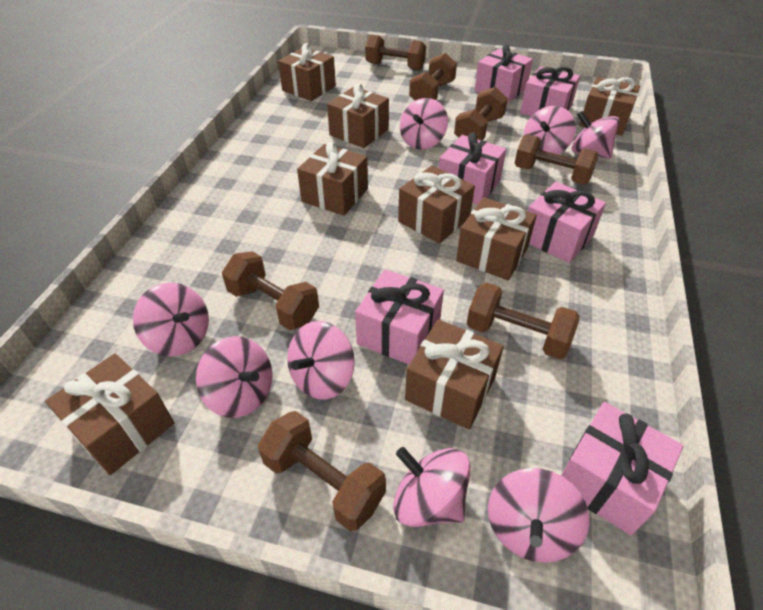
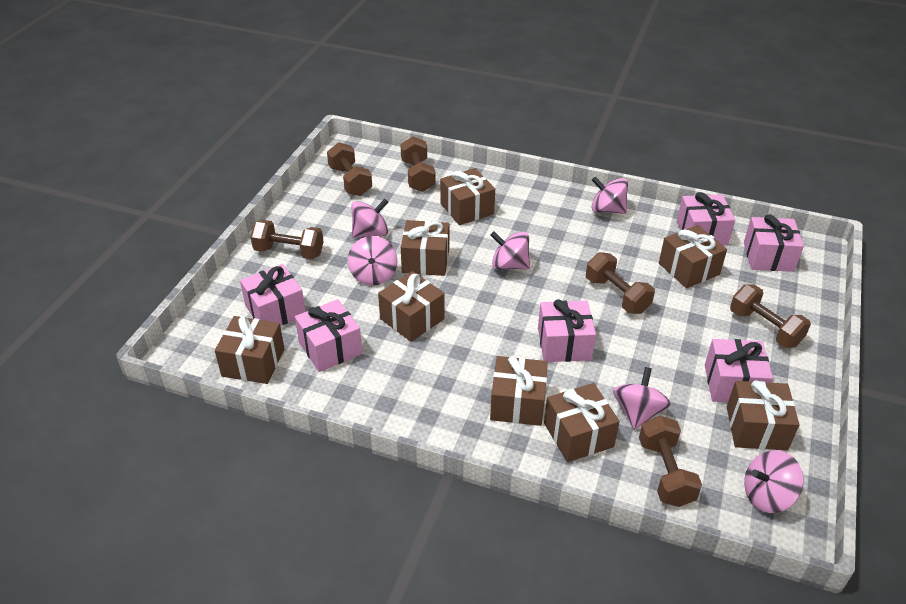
brown dumbbell: 7 -> 6
pink spinning top: 8 -> 6

